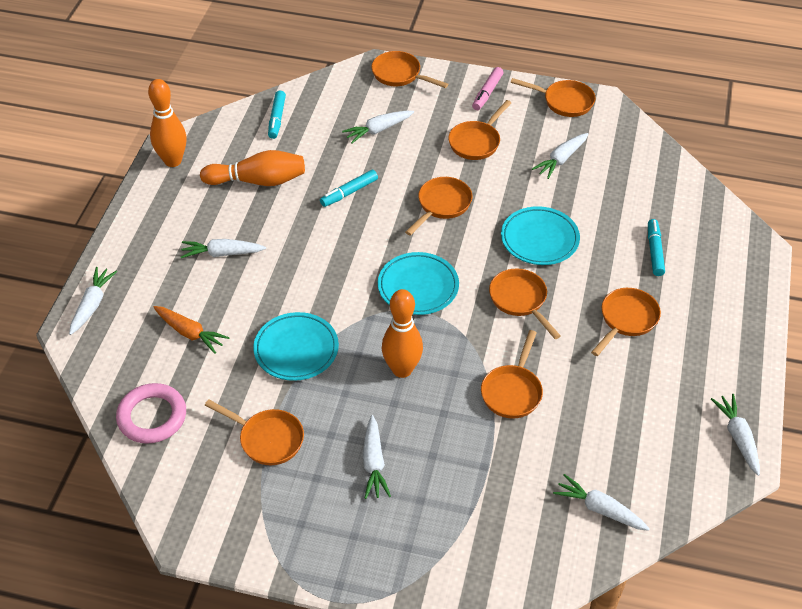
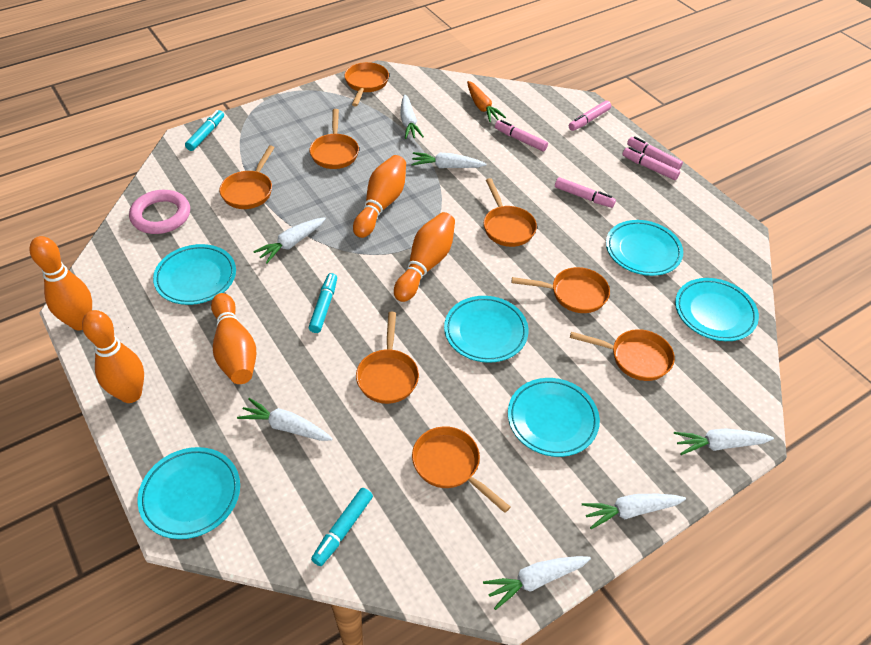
orange bowling pin: 3 -> 5
pink marker: 1 -> 5
turquoise plate: 3 -> 6

